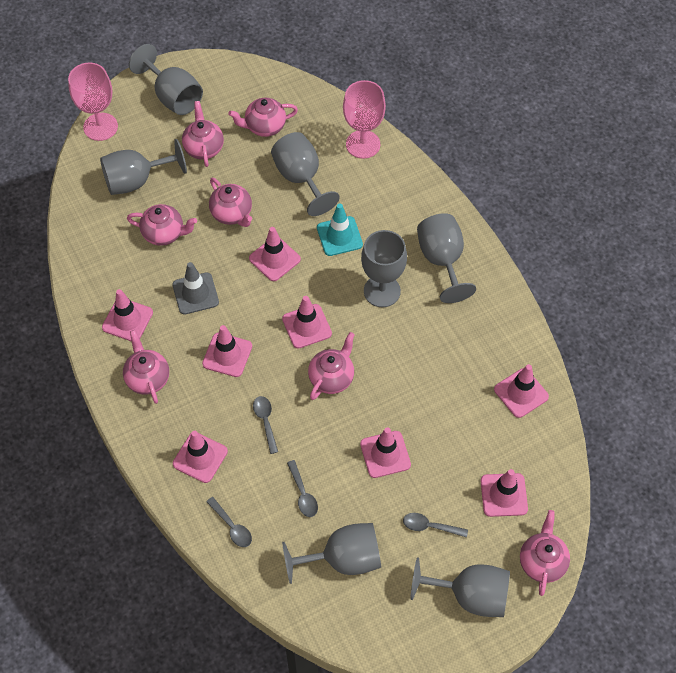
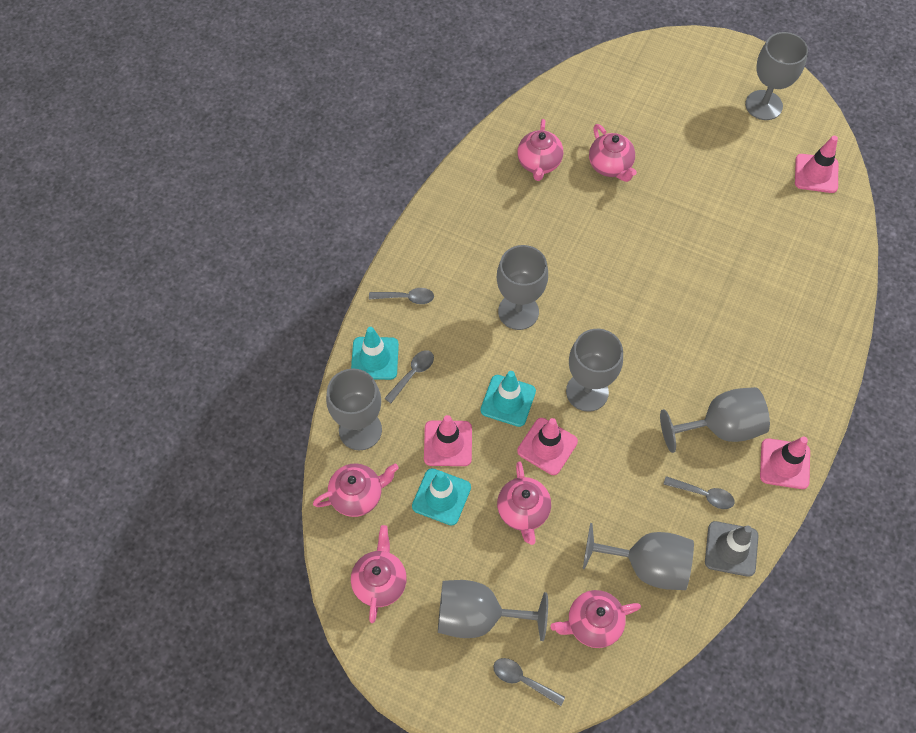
pink goblet: 2 -> 0
pink teapot: 7 -> 6
pink traffic cone: 8 -> 4
turquoise traffic cone: 1 -> 3

